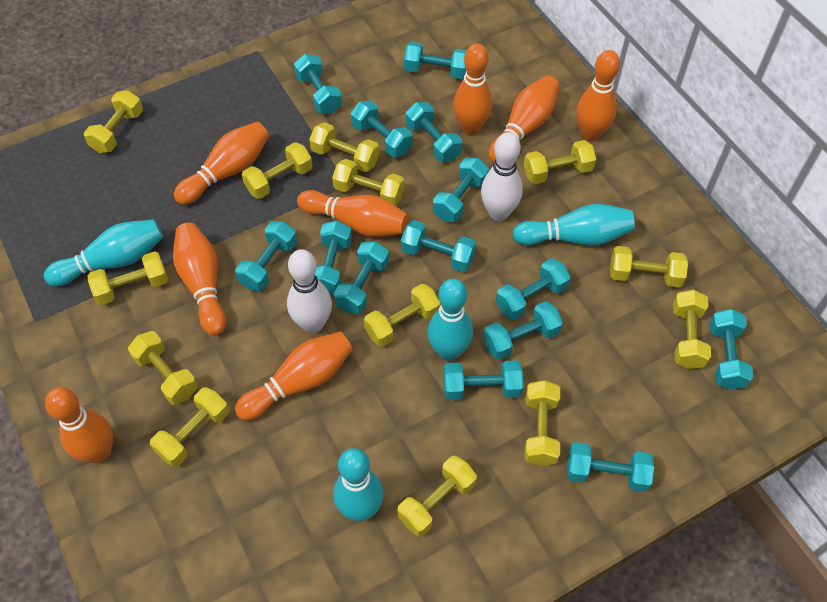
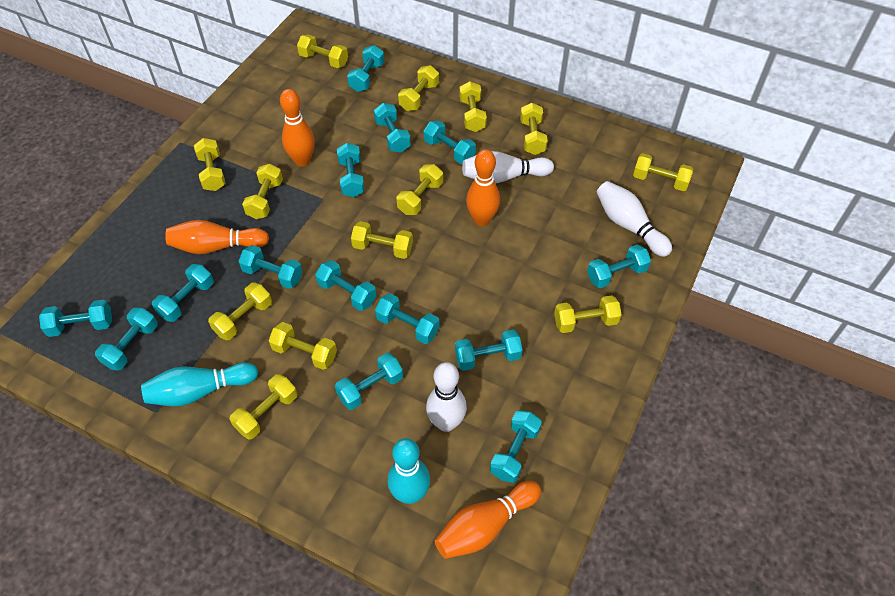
orange bowling pin: 8 -> 4
turquoise bowling pin: 4 -> 2
white bowling pin: 2 -> 3

